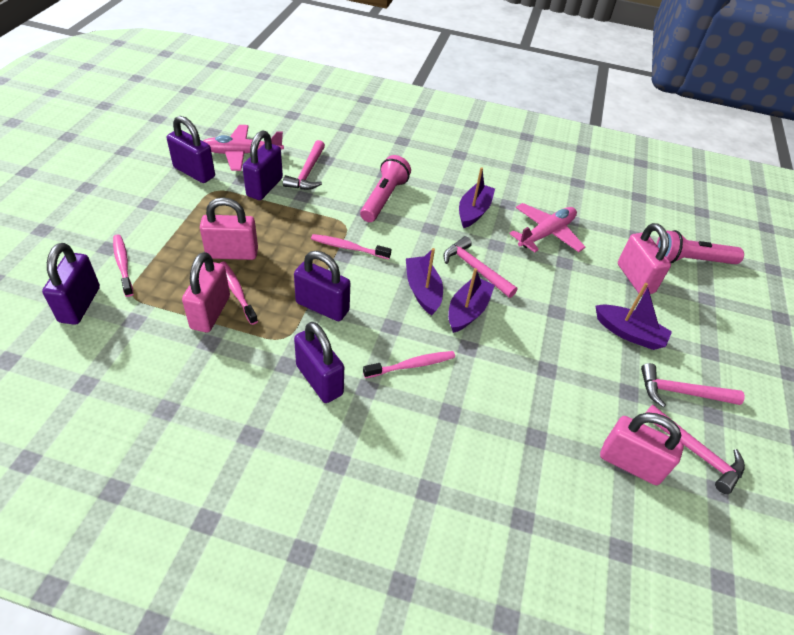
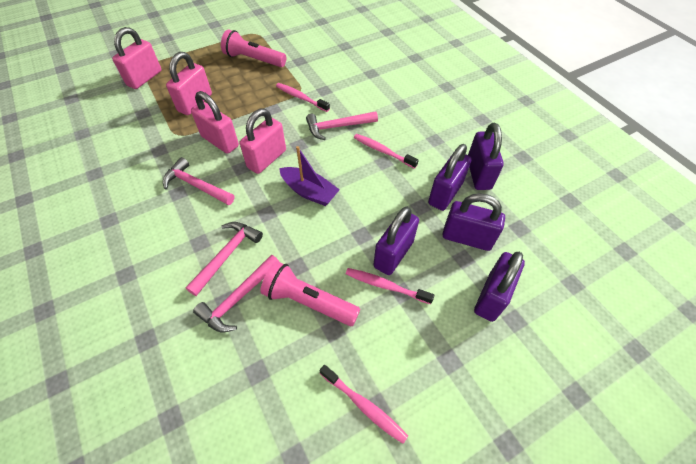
pink plane: 2 -> 0
purple boat: 4 -> 1

